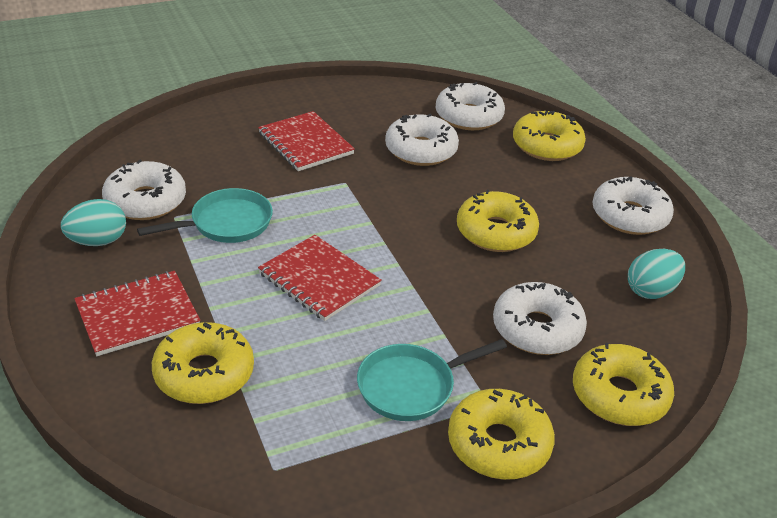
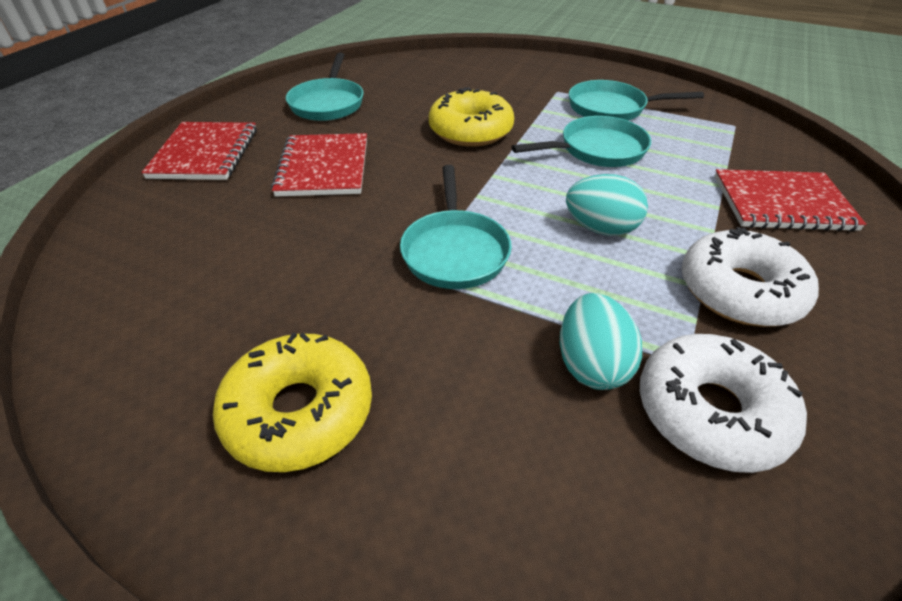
turquoise pan: 2 -> 4
white donut: 5 -> 2
yellow donut: 5 -> 2

